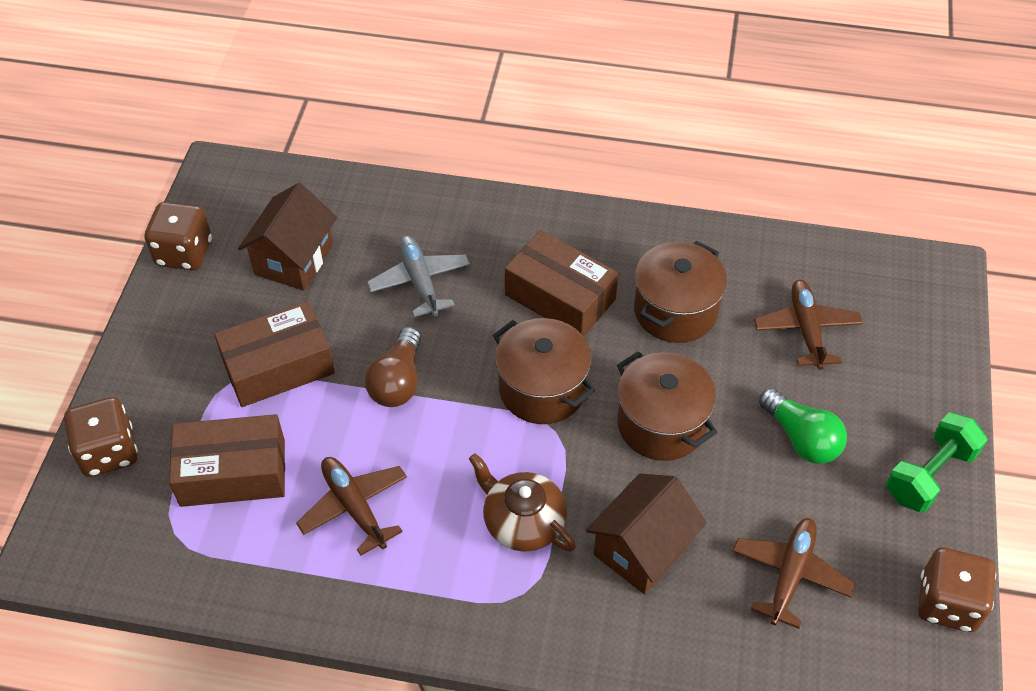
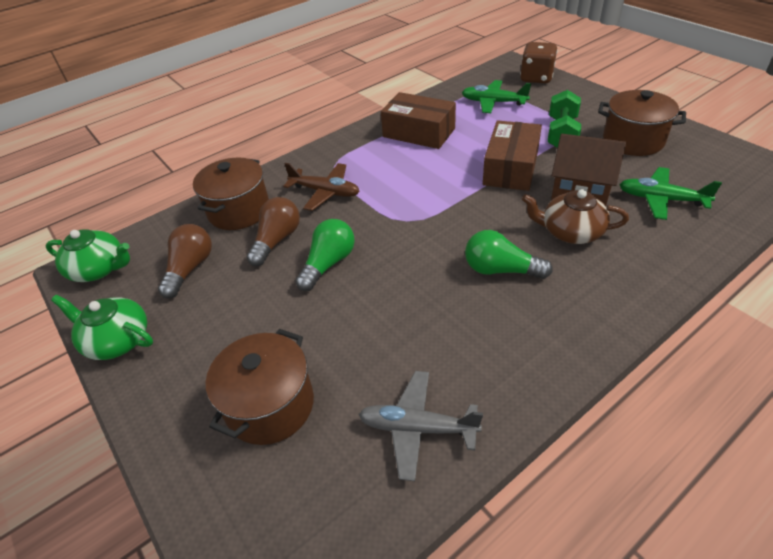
brown box: 3 -> 2
brown dice: 3 -> 1
brown house: 2 -> 1
brown light bulb: 1 -> 2
brown plane: 3 -> 1
green light bulb: 1 -> 2
green plane: 0 -> 2
green teapot: 0 -> 2

